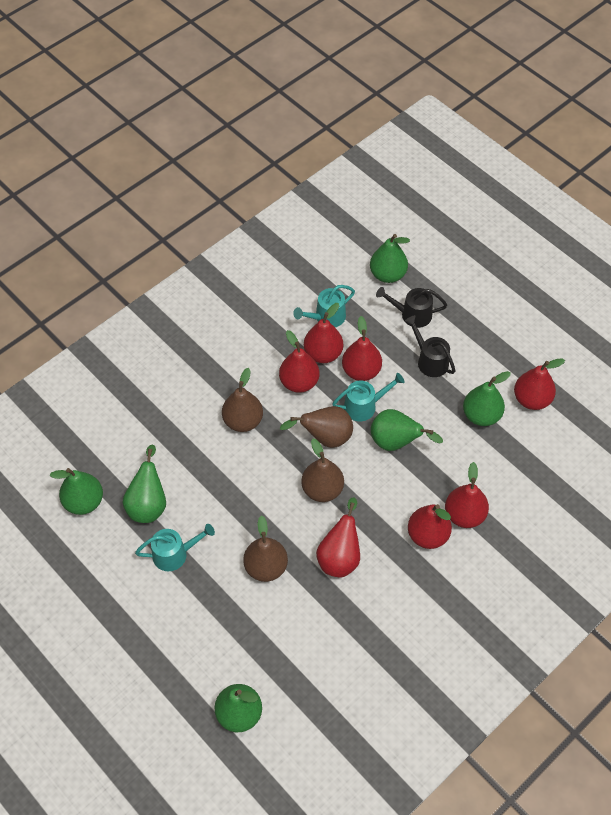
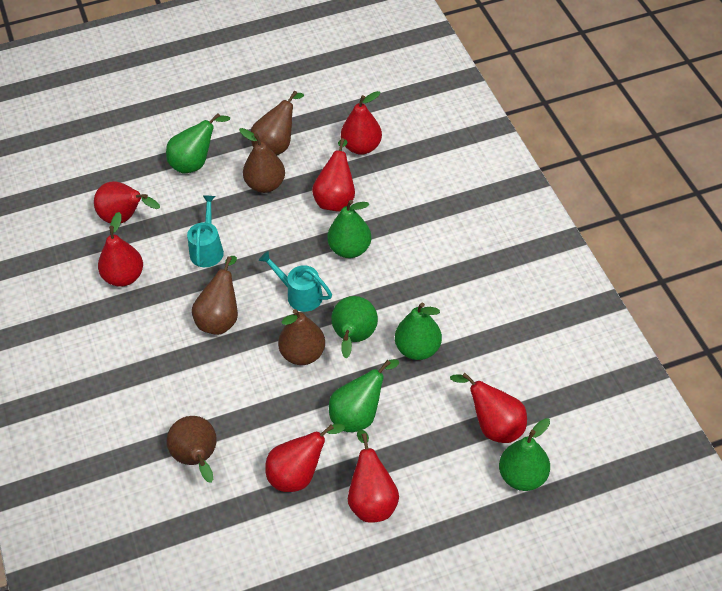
black watering can: 2 -> 0
brown pear: 4 -> 5
turquoise watering can: 3 -> 2

